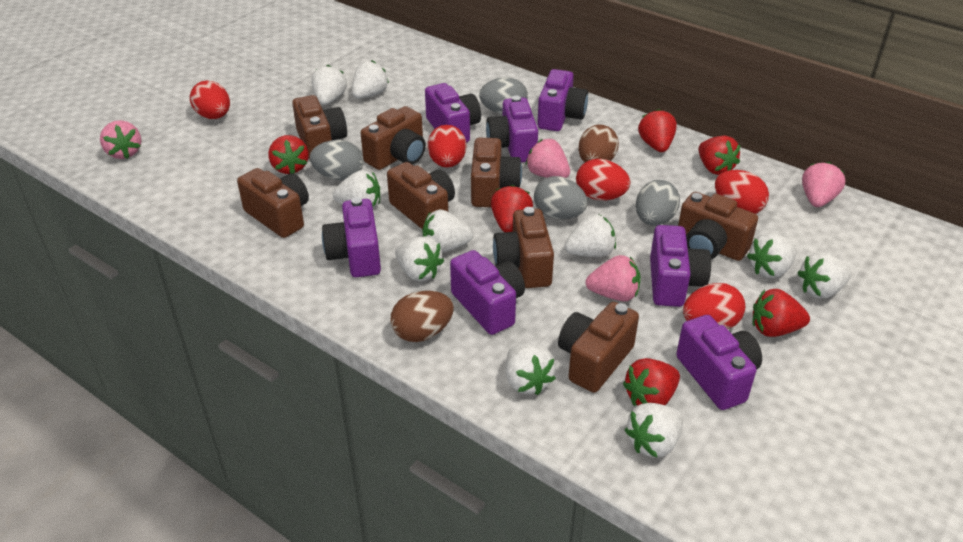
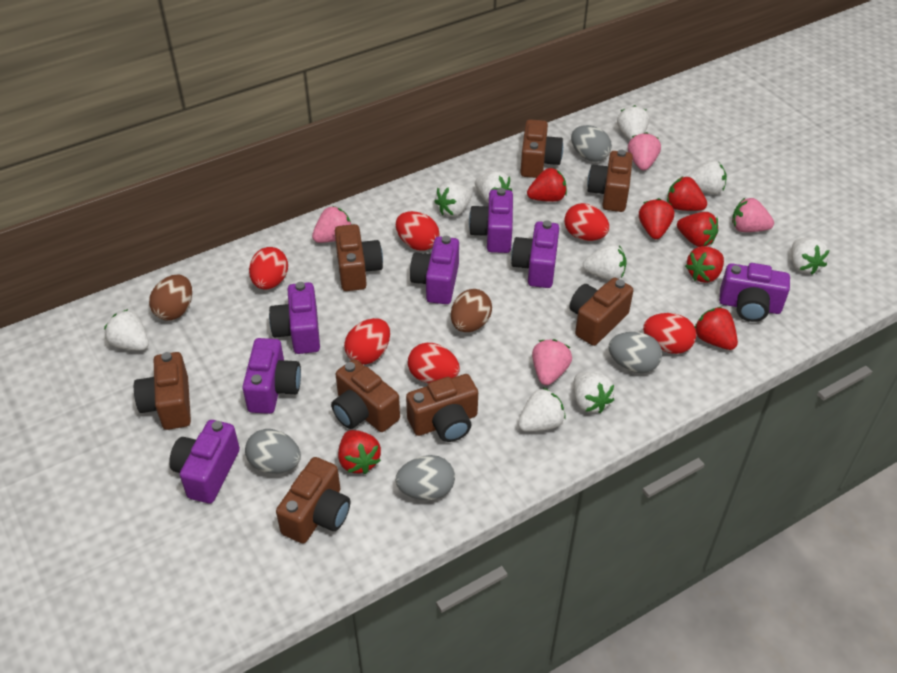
red egg: 5 -> 6
red strawberry: 6 -> 7
white strawberry: 10 -> 9

